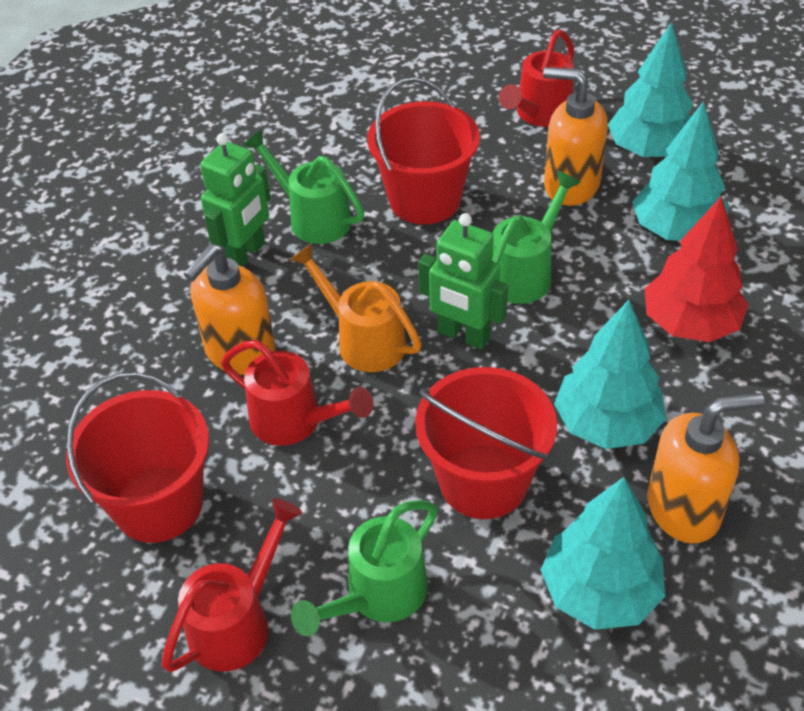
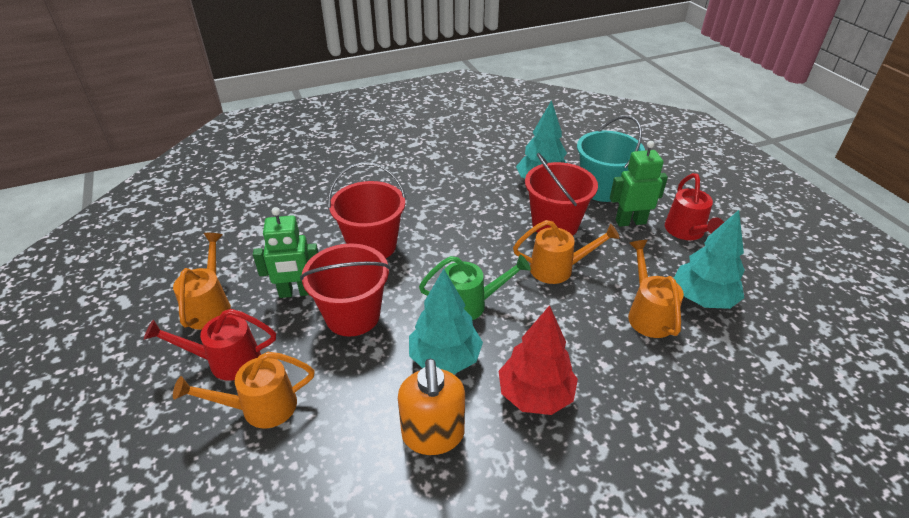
green watering can: 3 -> 1
orange soap dispenser: 3 -> 1
orange watering can: 1 -> 4
red watering can: 3 -> 2
turquoise bucket: 0 -> 1
turquoise tree: 4 -> 3

